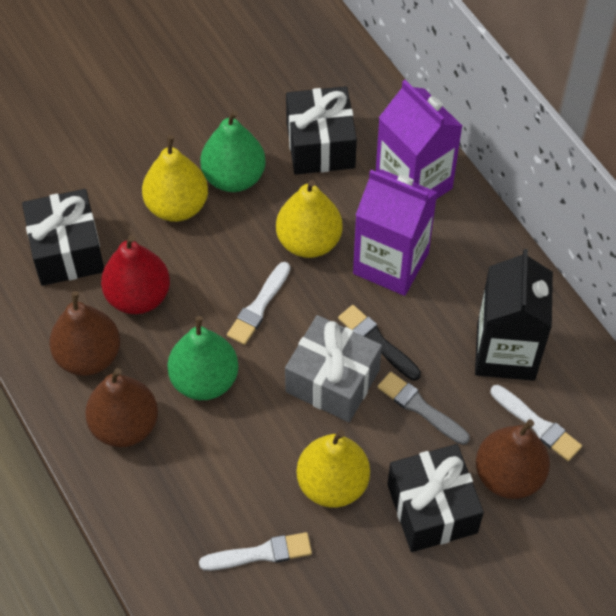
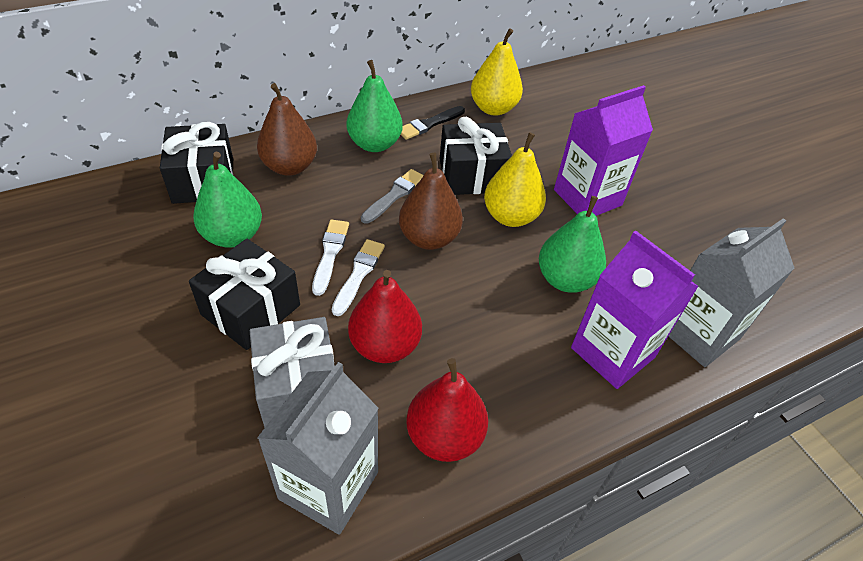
black carton: 1 -> 0
brown pear: 3 -> 2
green pear: 2 -> 3
grey carton: 0 -> 2
red pear: 1 -> 2
white brush: 3 -> 2
yellow pear: 3 -> 2

